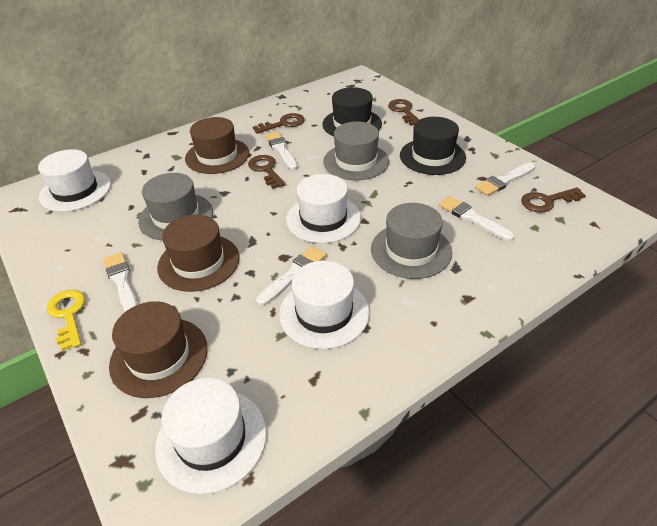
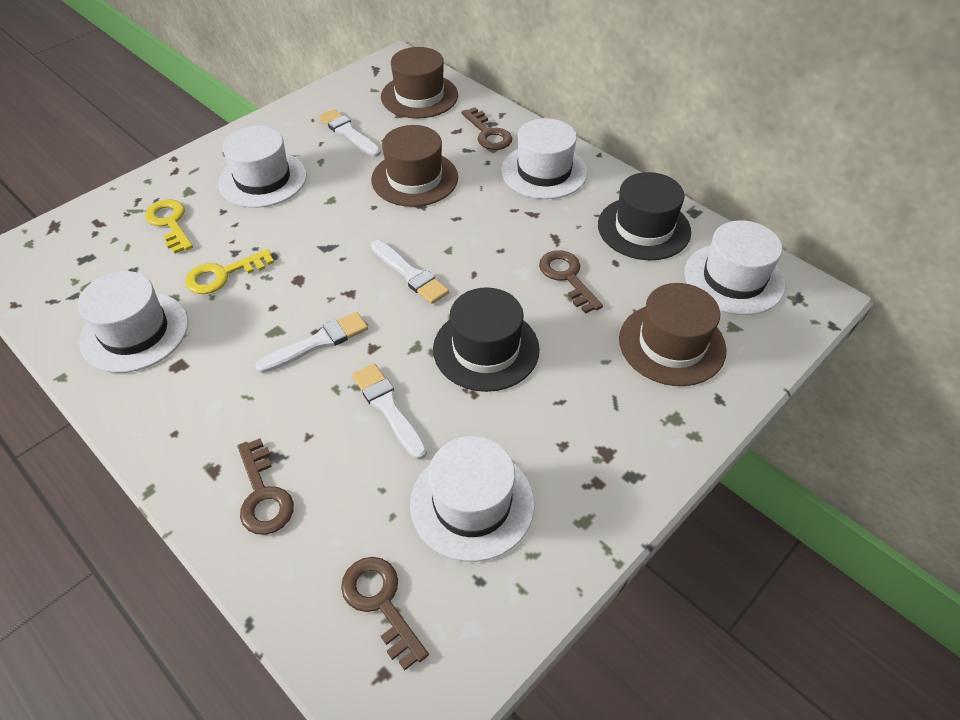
grey hat: 3 -> 0
white brush: 5 -> 4
white hat: 4 -> 5
yellow key: 1 -> 2

